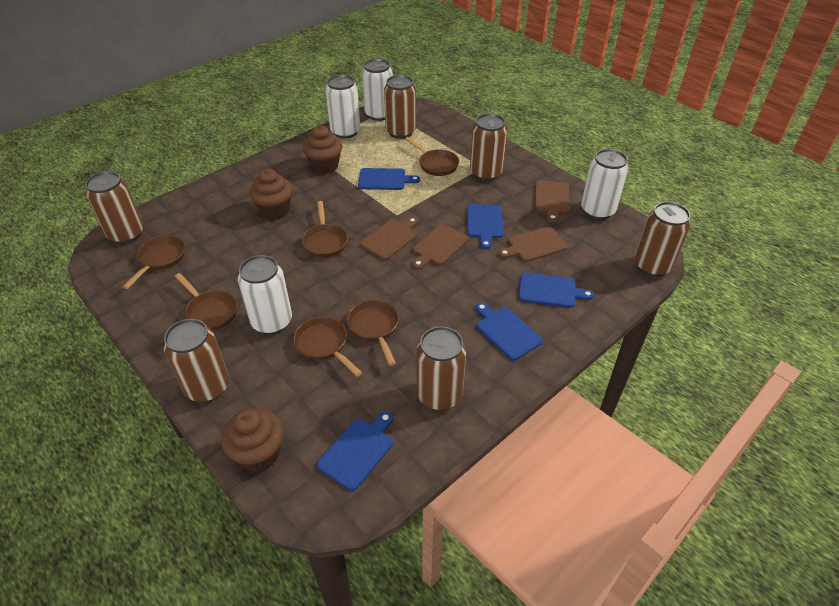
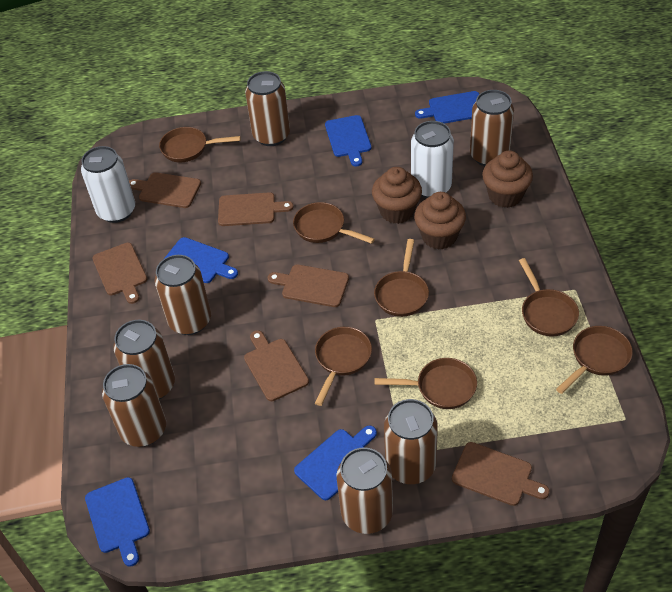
brown can: 6 -> 7
brown cutting board: 4 -> 6
brown pan: 6 -> 7
white can: 4 -> 2

